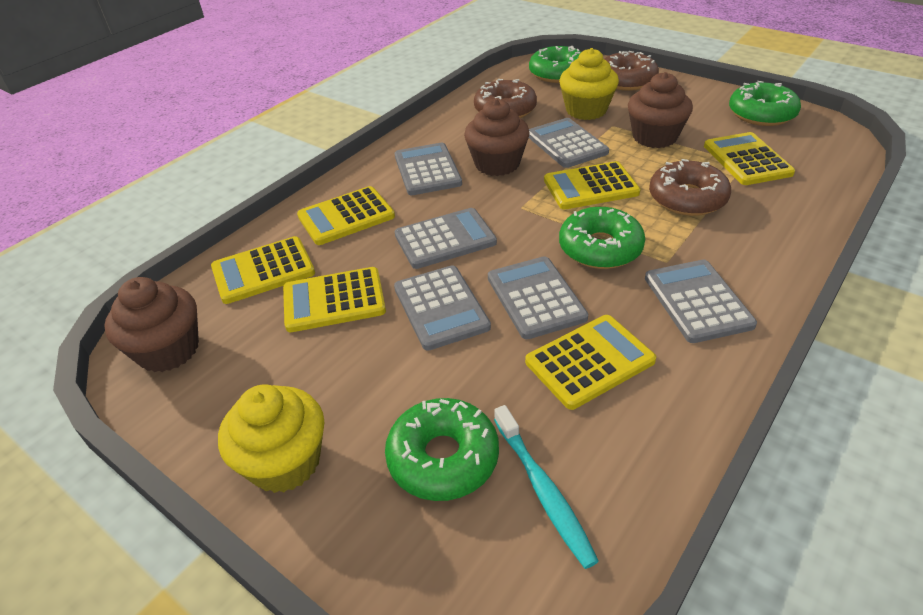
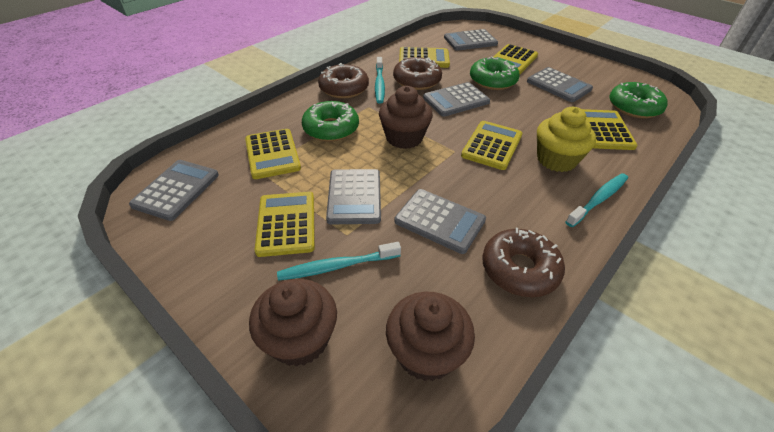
green donut: 4 -> 3
turquoise toothbrush: 1 -> 3
yellow cupcake: 2 -> 1

